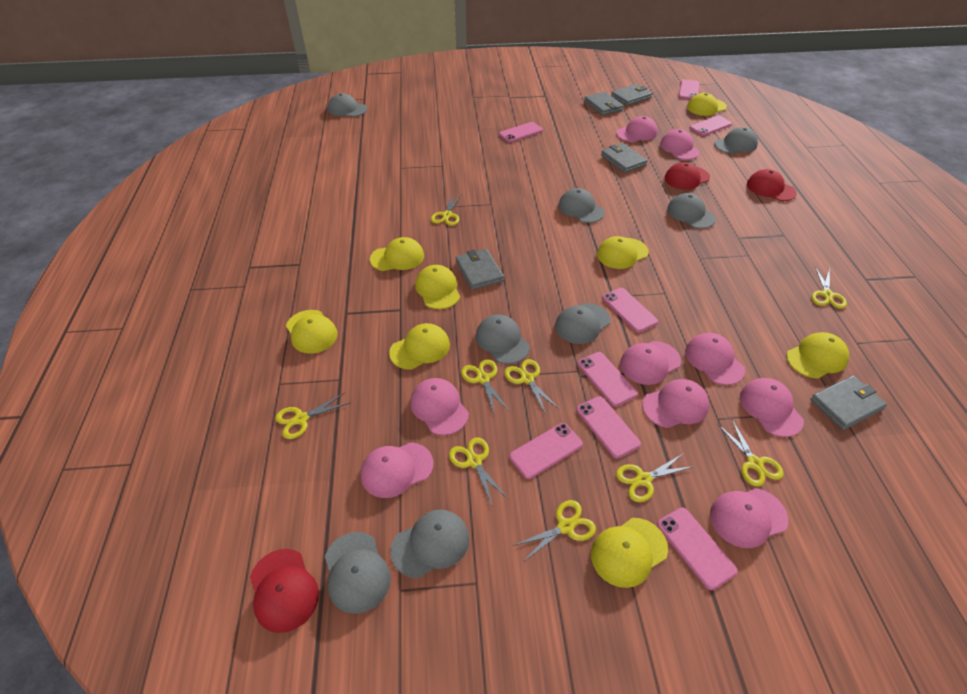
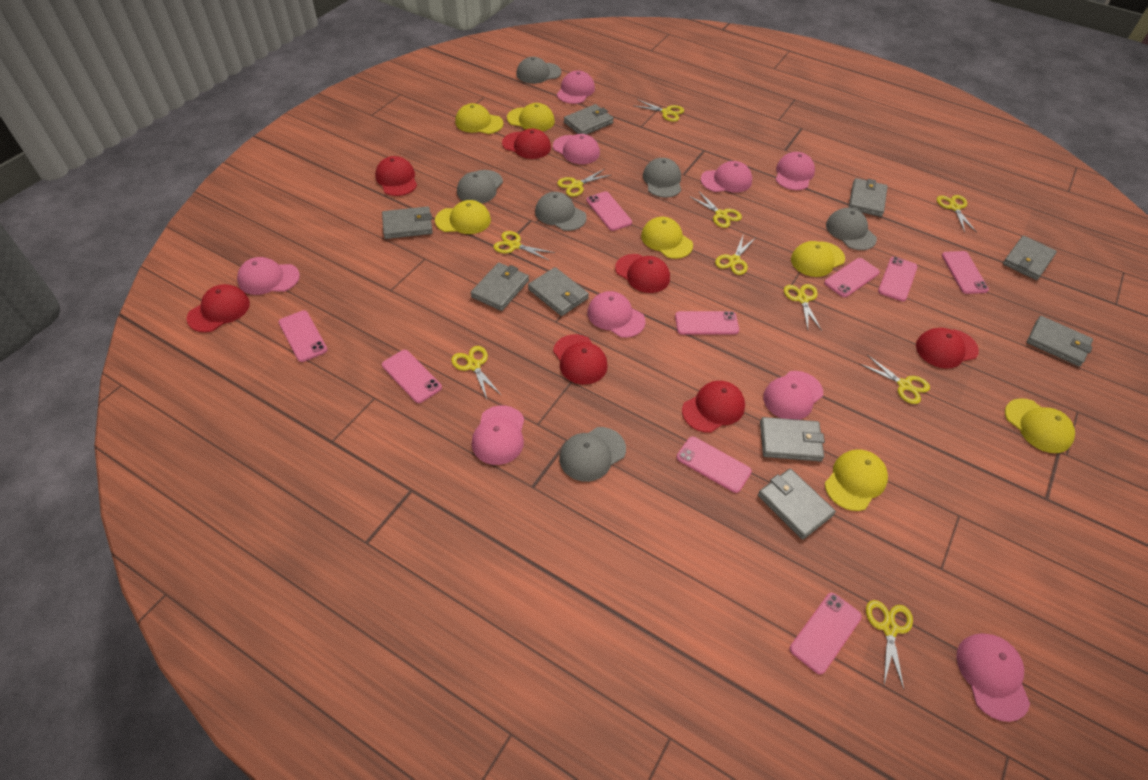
grey cap: 8 -> 6
grey wallet: 5 -> 9
pink phone: 8 -> 9
red cap: 3 -> 7
yellow cap: 8 -> 7
yellow scissors: 9 -> 10

